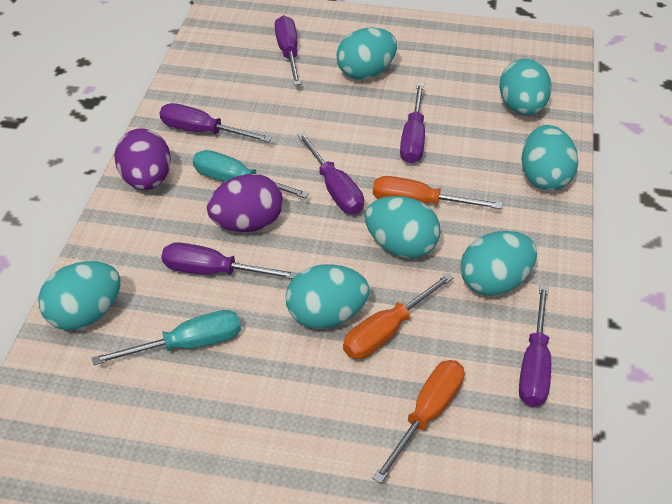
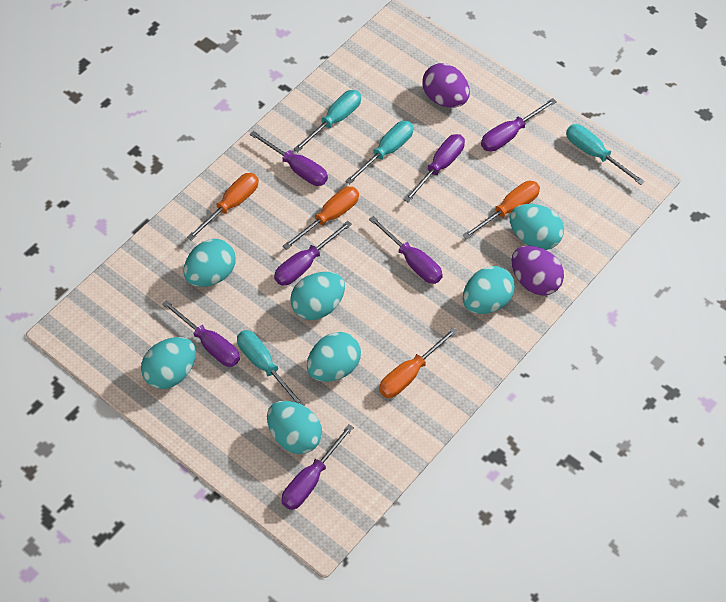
orange screwdriver: 3 -> 4
purple screwdriver: 6 -> 7
turquoise screwdriver: 2 -> 4

